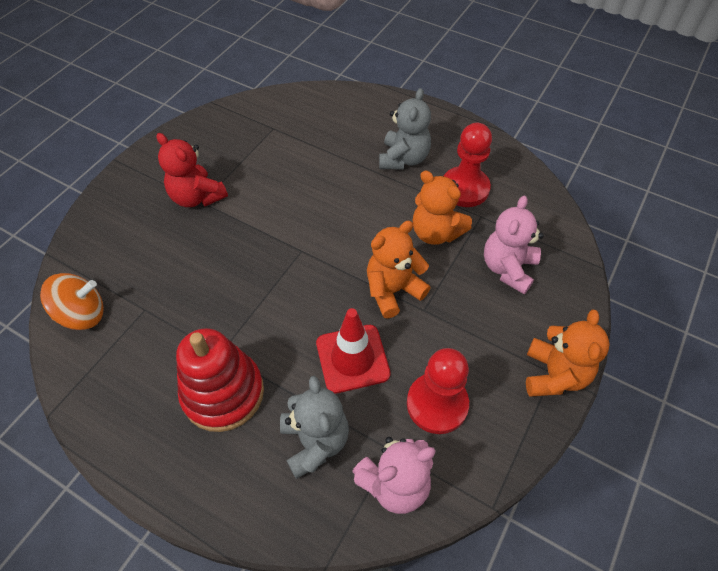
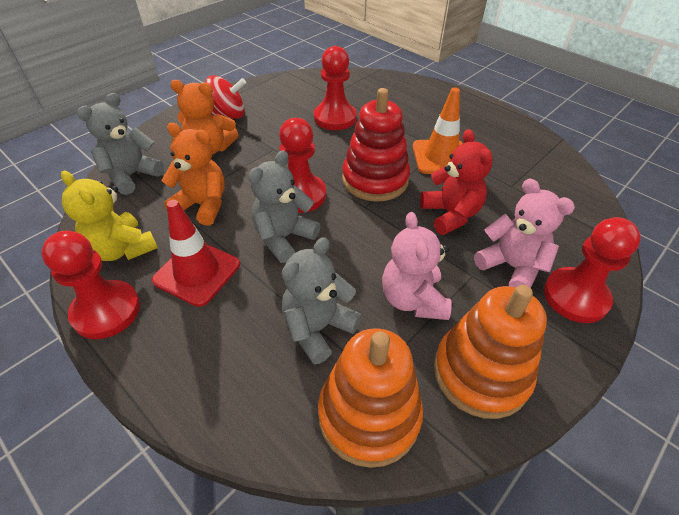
grey teddy bear: 2 -> 3
orange spinning top: 1 -> 0
orange stacking toy: 0 -> 2
orange teddy bear: 3 -> 2
orange traffic cone: 0 -> 1
red pawn: 2 -> 4
red spinning top: 0 -> 1
yellow teddy bear: 0 -> 1

